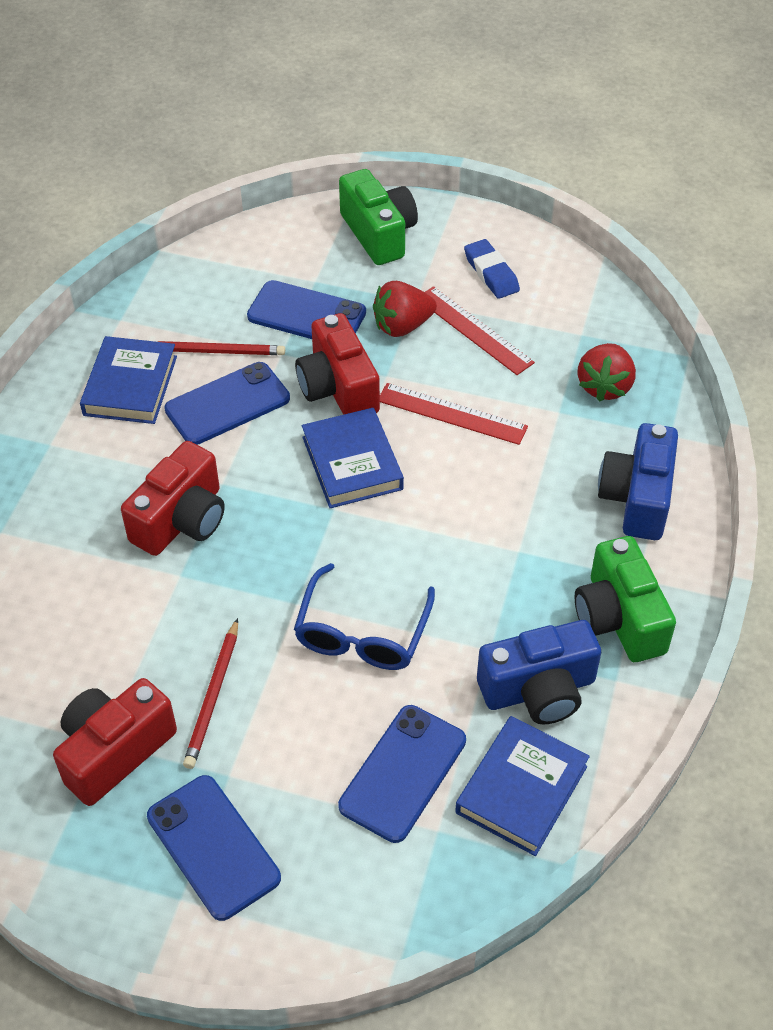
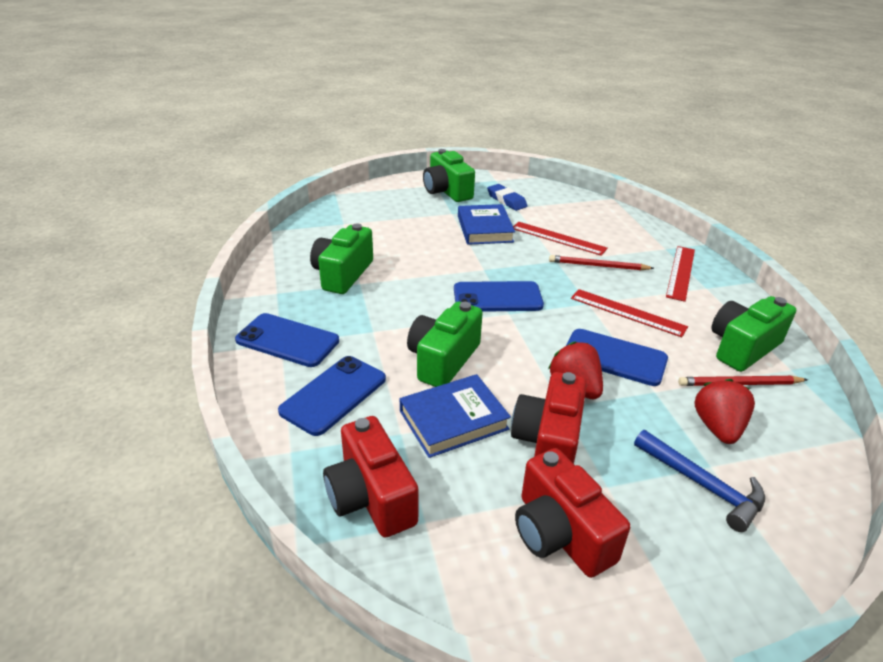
blue book: 3 -> 2
blue camera: 2 -> 0
blue glasses: 1 -> 0
blue hammer: 0 -> 1
green camera: 2 -> 4
red ruler: 2 -> 3

